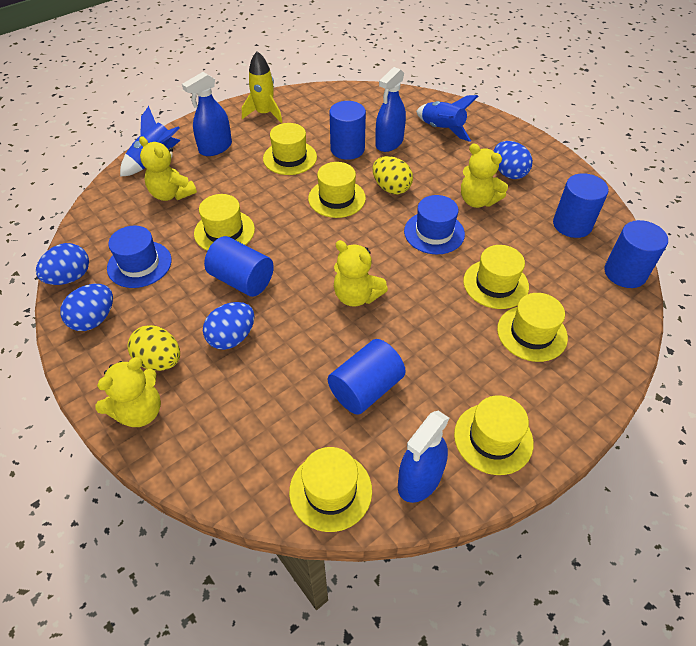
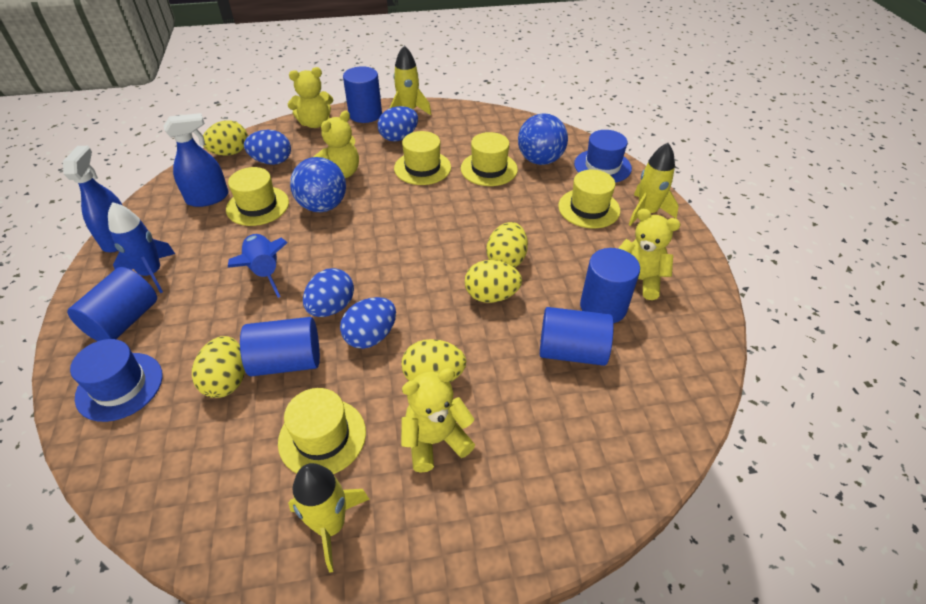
blue ball: 0 -> 2
blue spray bottle: 3 -> 2
yellow egg: 2 -> 5
yellow hat: 7 -> 5
yellow rocket: 1 -> 3

